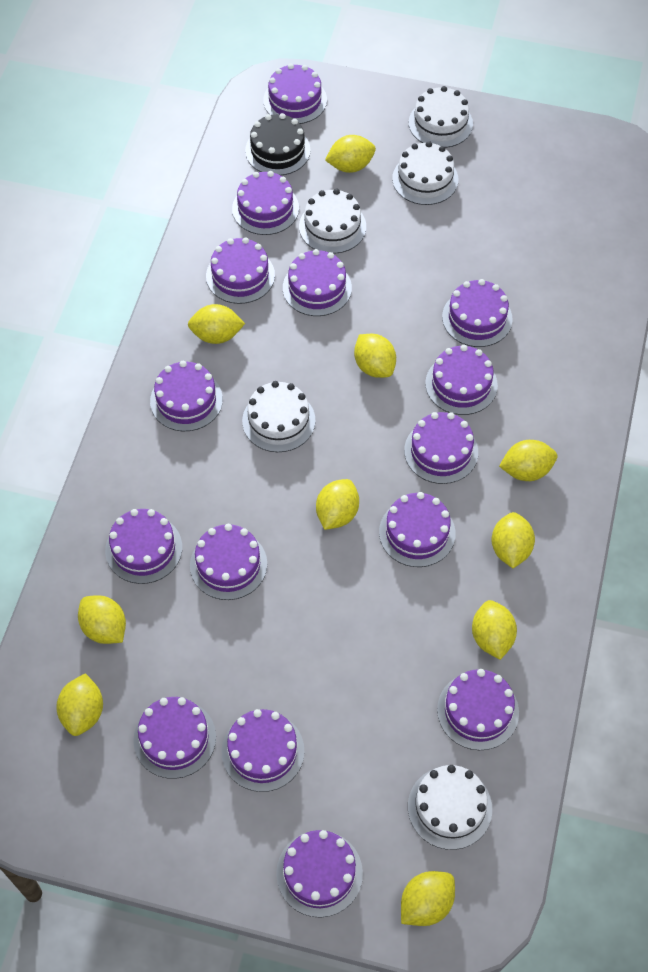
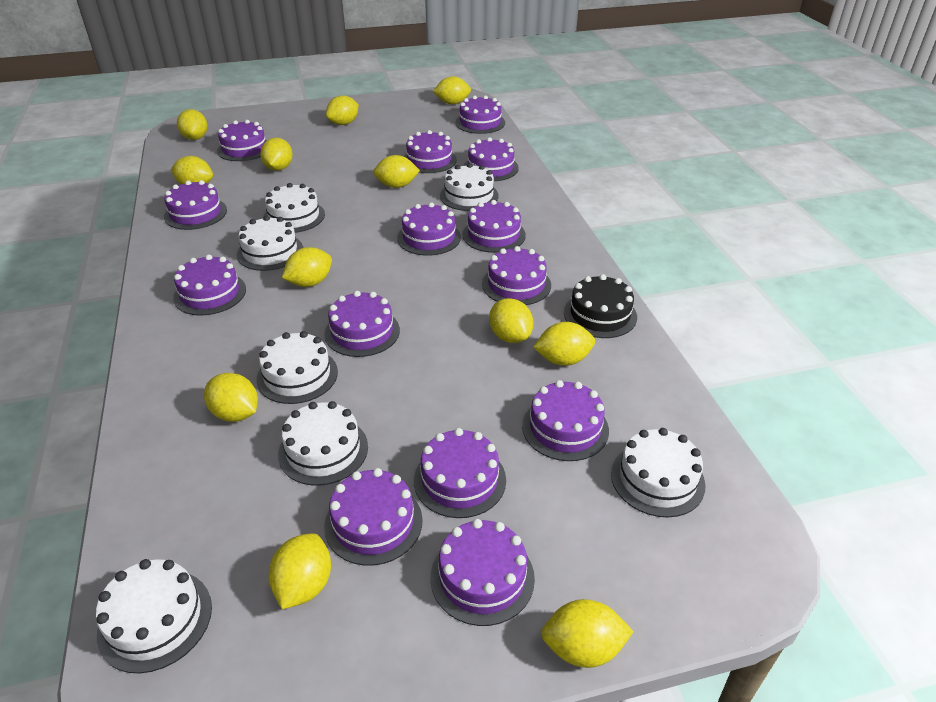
purple cake: 15 -> 14
white cake: 5 -> 7
yellow lemon: 10 -> 12

